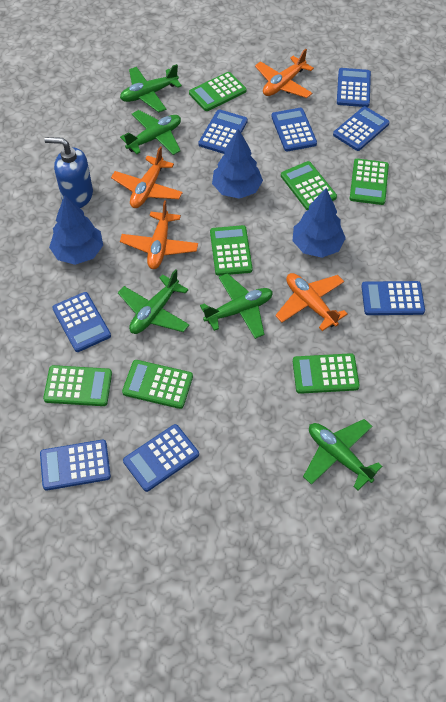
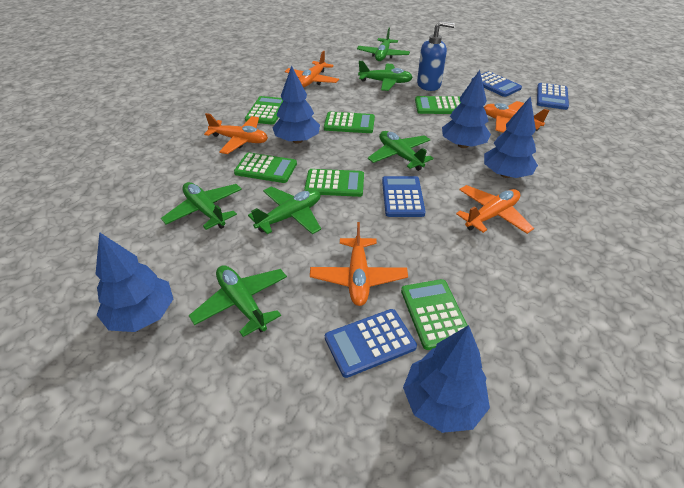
blue calculator: 8 -> 4
blue tree: 3 -> 5
green calculator: 7 -> 6
green plane: 5 -> 6
orange plane: 4 -> 5

